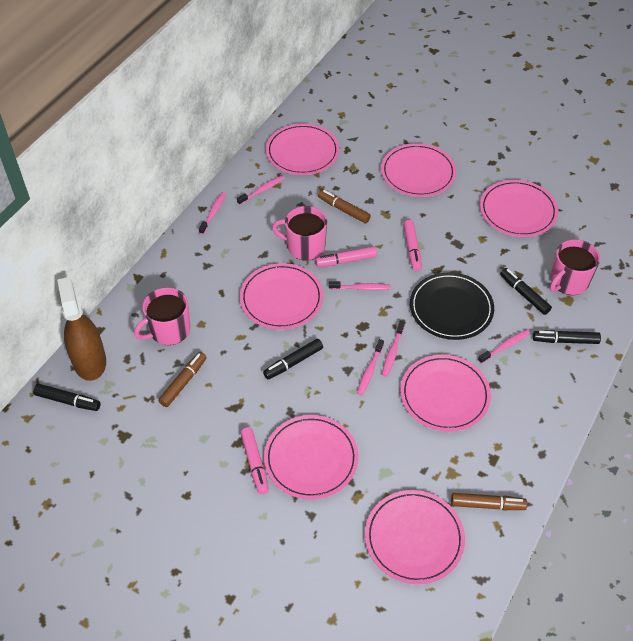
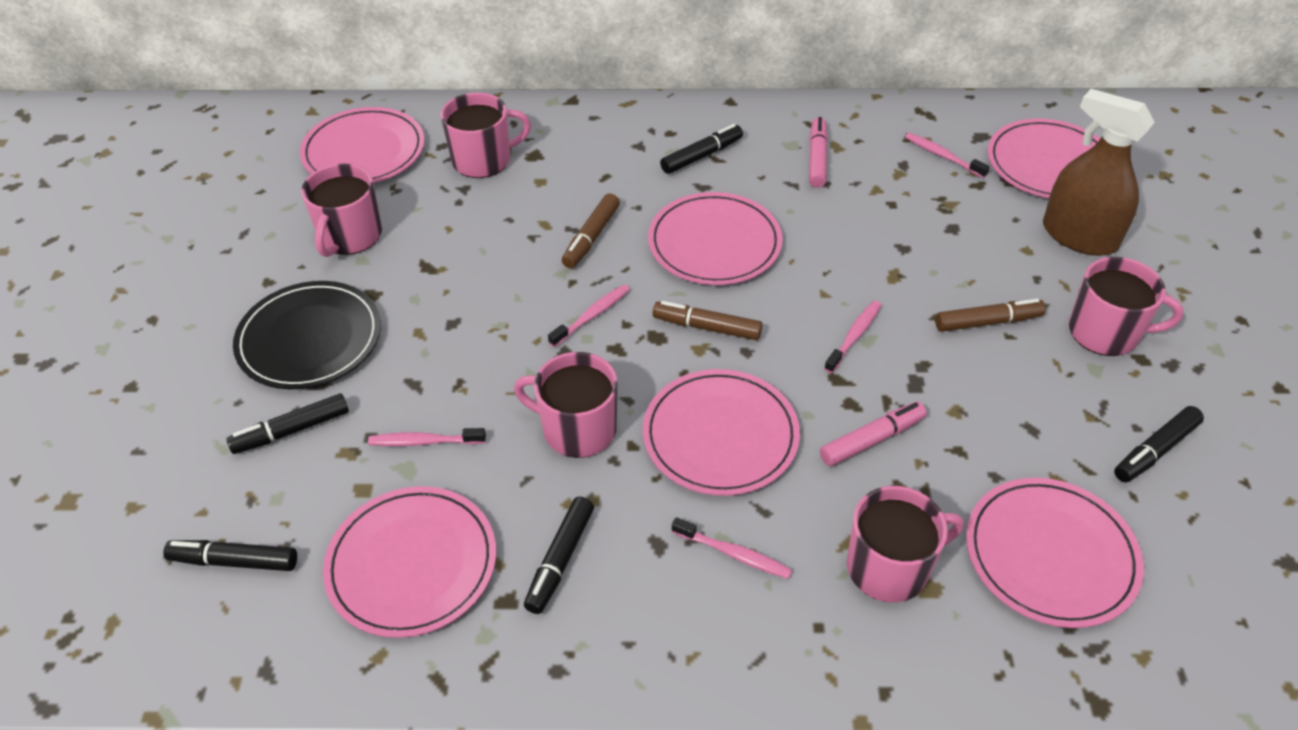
black marker: 4 -> 5
pink marker: 3 -> 2
pink mug: 3 -> 5
pink plate: 7 -> 6
pink toothbrush: 6 -> 5

